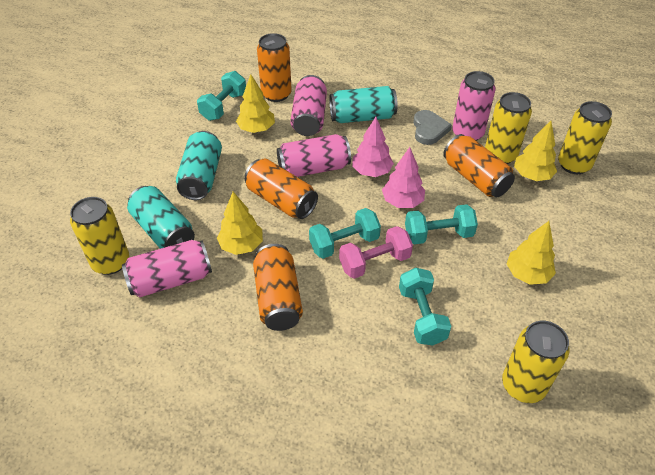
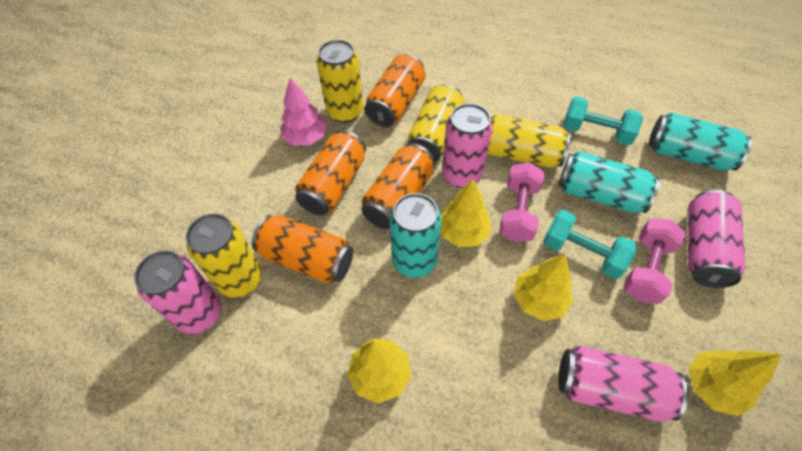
grey heart: 1 -> 0
pink dumbbell: 1 -> 2
pink tree: 2 -> 1
turquoise dumbbell: 4 -> 2

